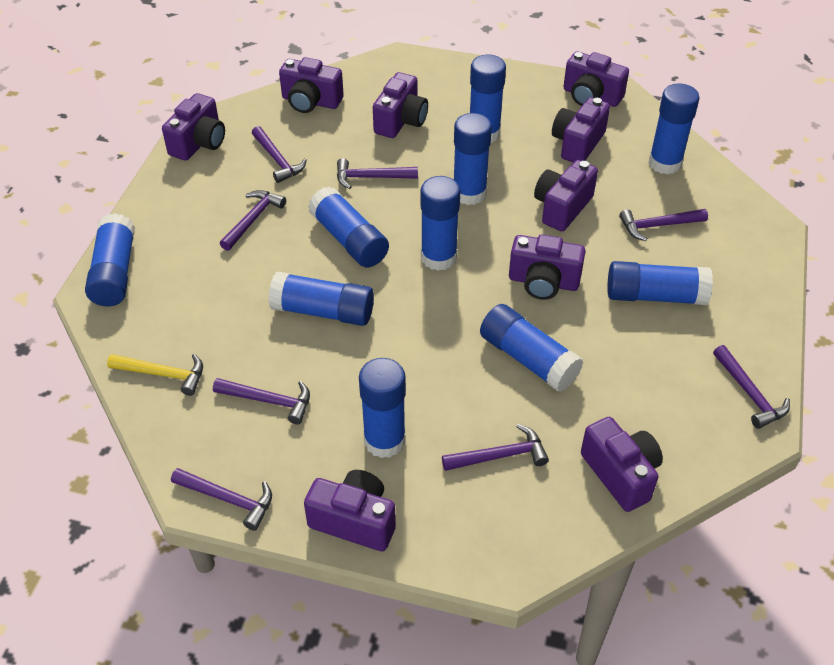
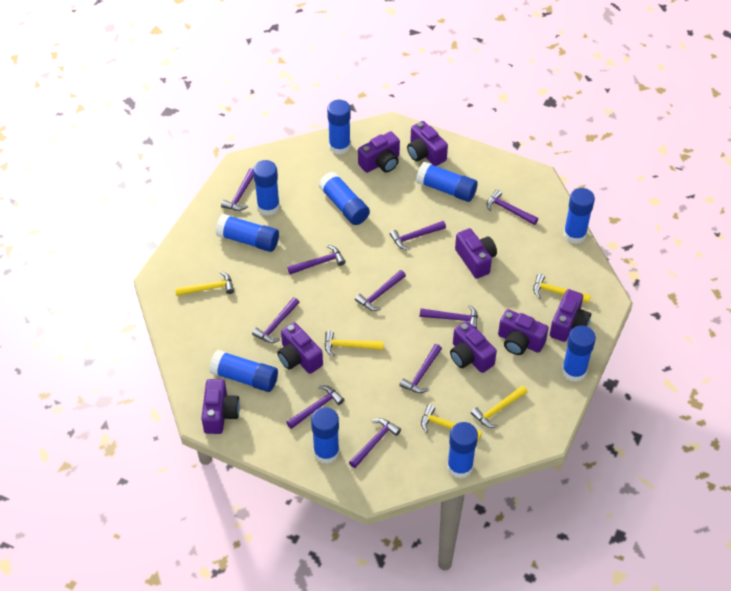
purple camera: 9 -> 8
purple hammer: 8 -> 10
yellow hammer: 1 -> 5

